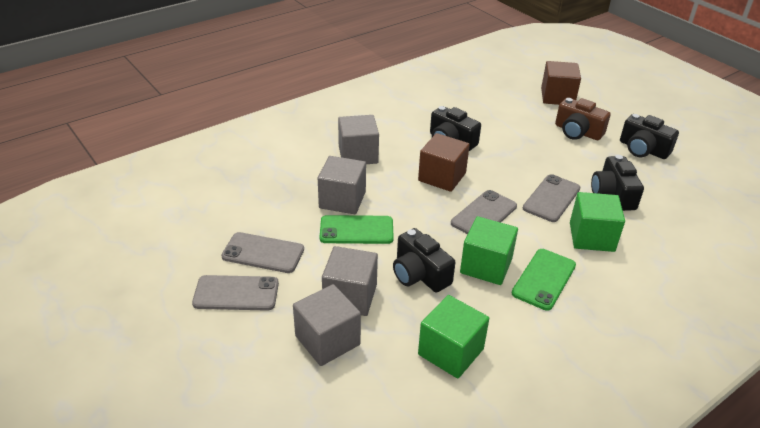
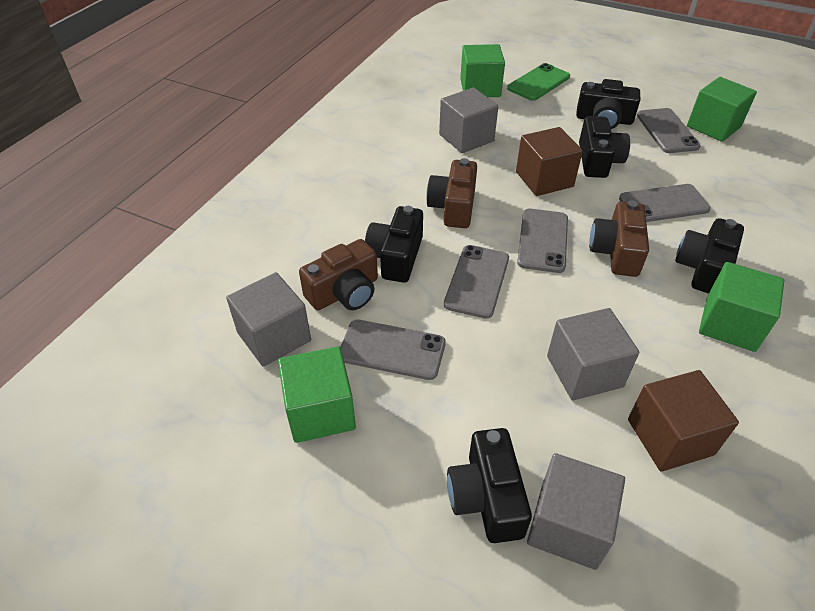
black camera: 4 -> 5
brown camera: 1 -> 3
green cube: 3 -> 4
green phone: 2 -> 1
grey phone: 4 -> 5

